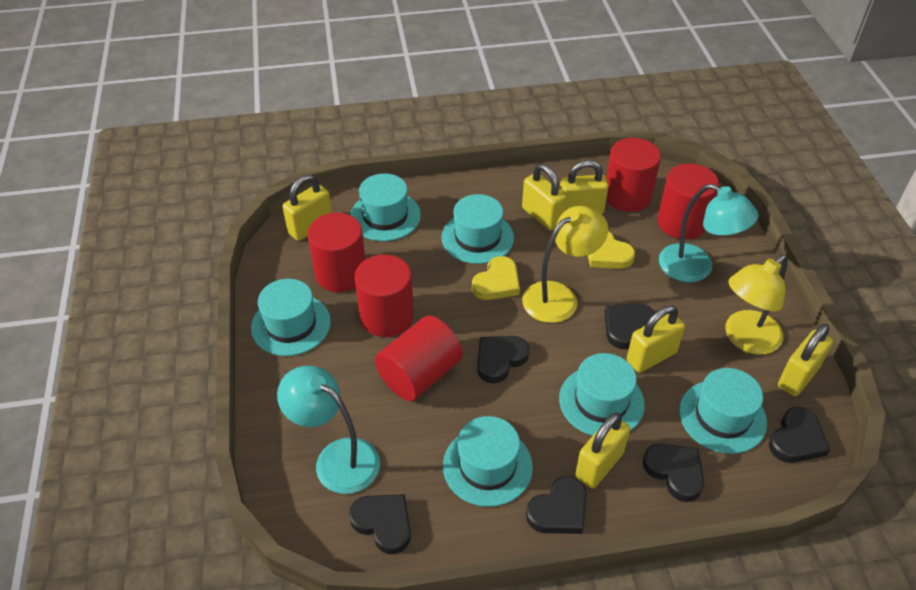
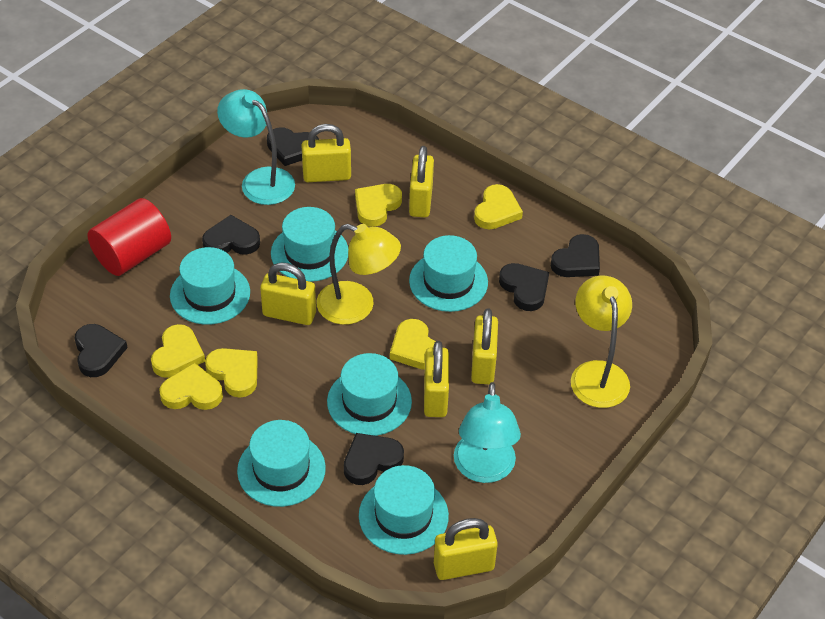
red cylinder: 5 -> 1
yellow heart: 2 -> 6

